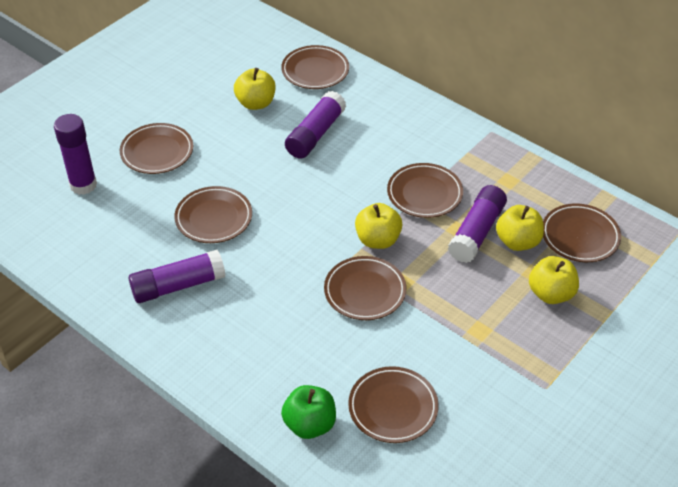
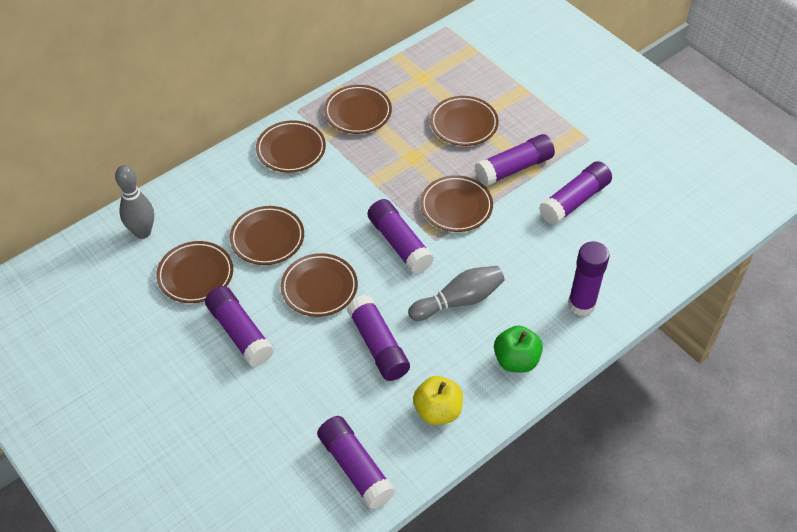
grey bowling pin: 0 -> 2
purple glue stick: 4 -> 7
yellow apple: 4 -> 1

